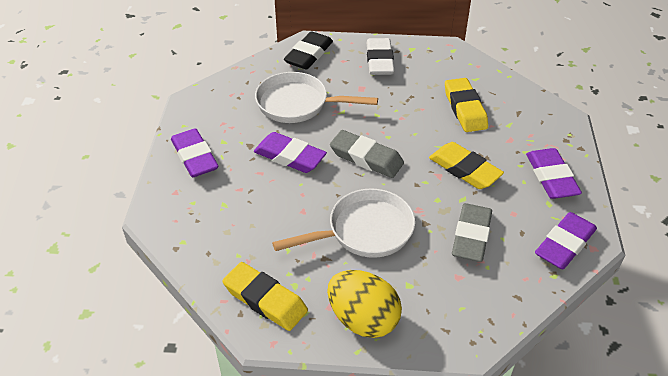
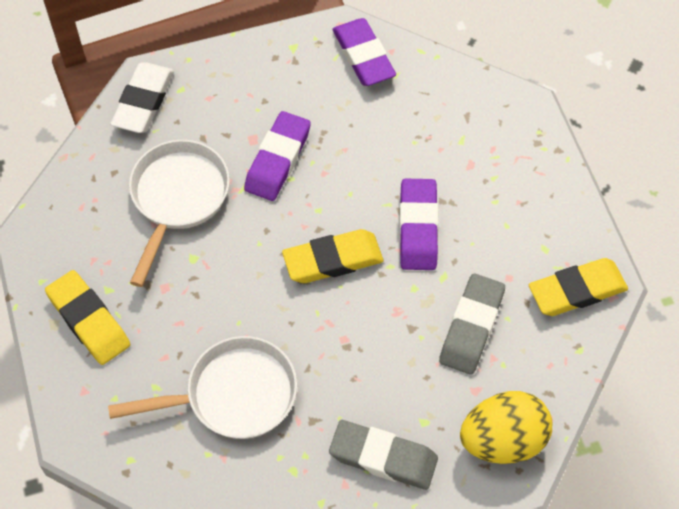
black eraser: 1 -> 0
purple eraser: 4 -> 3

